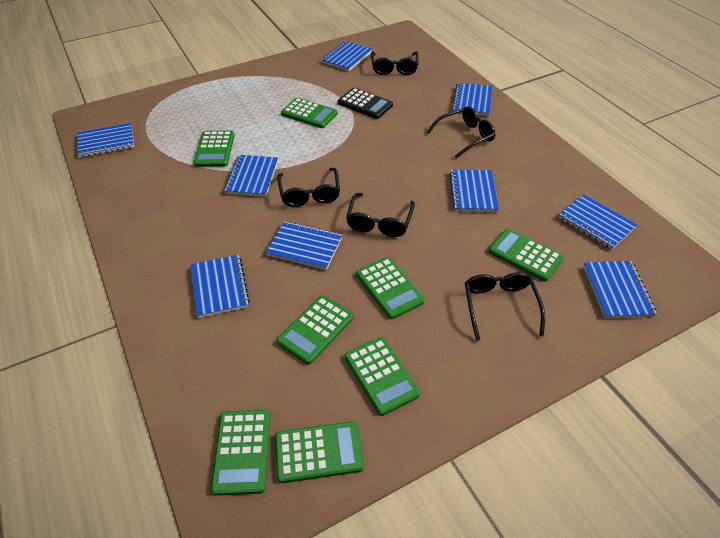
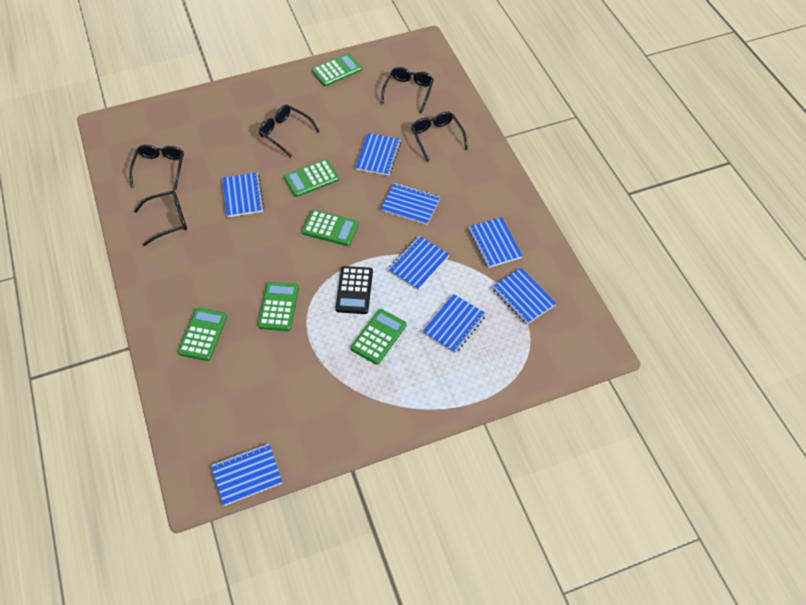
blue notebook: 9 -> 8
green calculator: 8 -> 6

